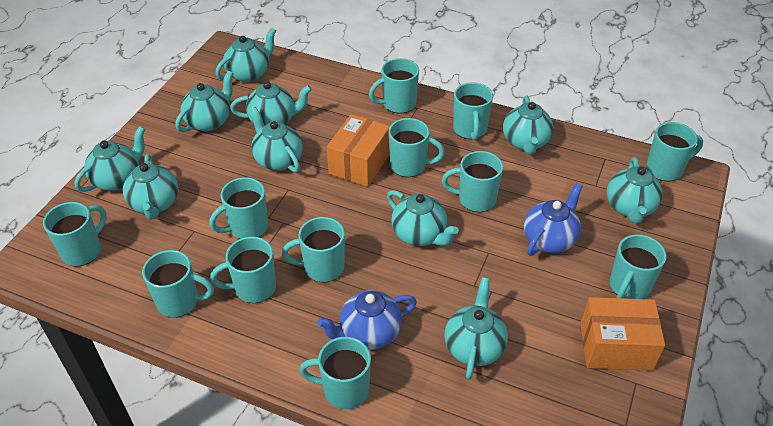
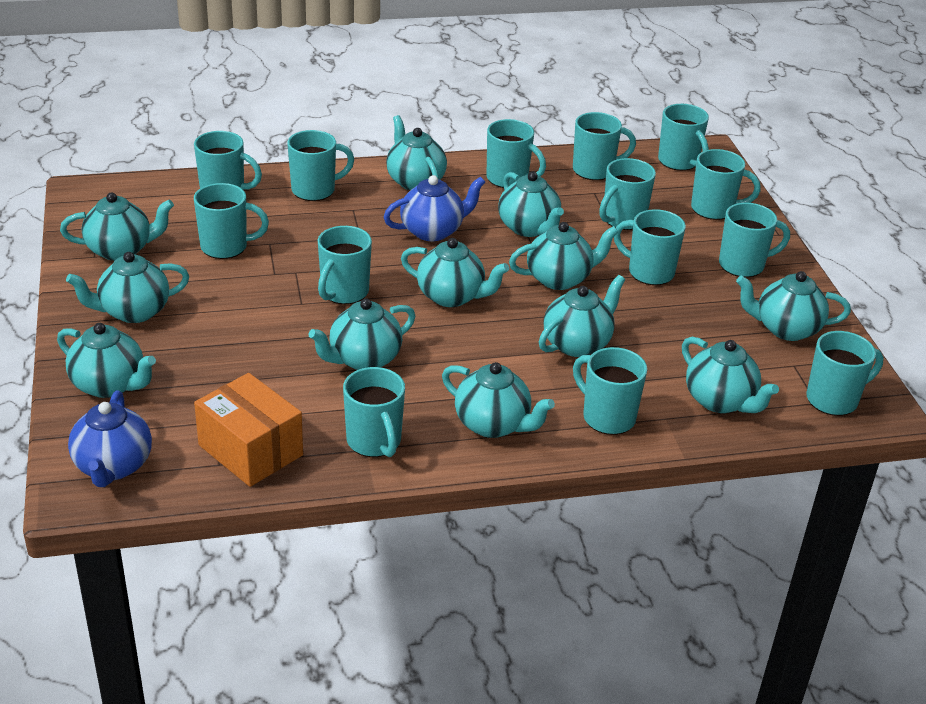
orange box: 2 -> 1
turquoise mug: 12 -> 14
turquoise teapot: 10 -> 12

